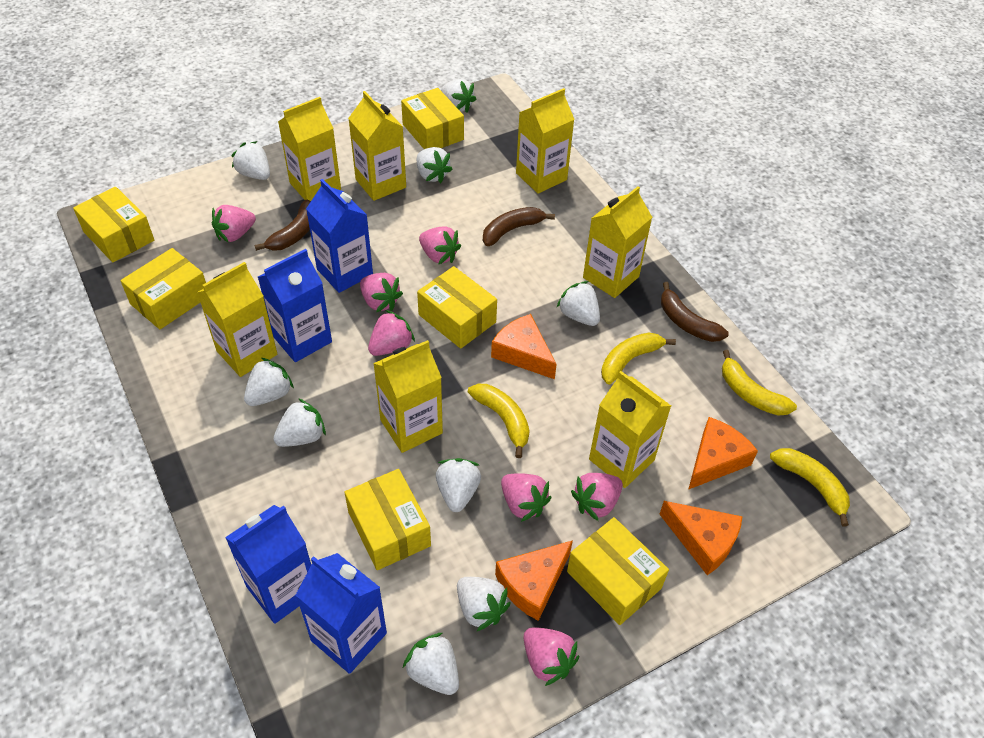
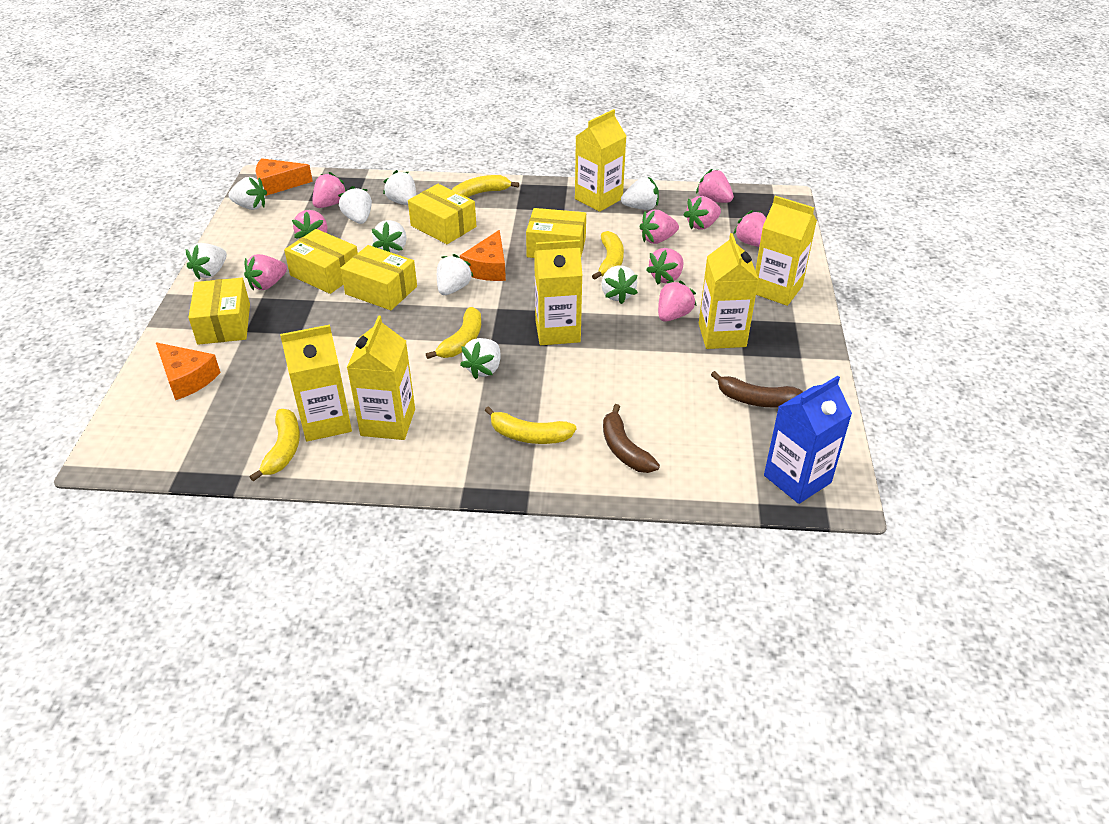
blue carton: 4 -> 1
brown banana: 3 -> 2
orange cheese: 4 -> 3
pink strawberry: 7 -> 9
yellow banana: 4 -> 5
yellow box: 6 -> 5
yellow carton: 7 -> 6

